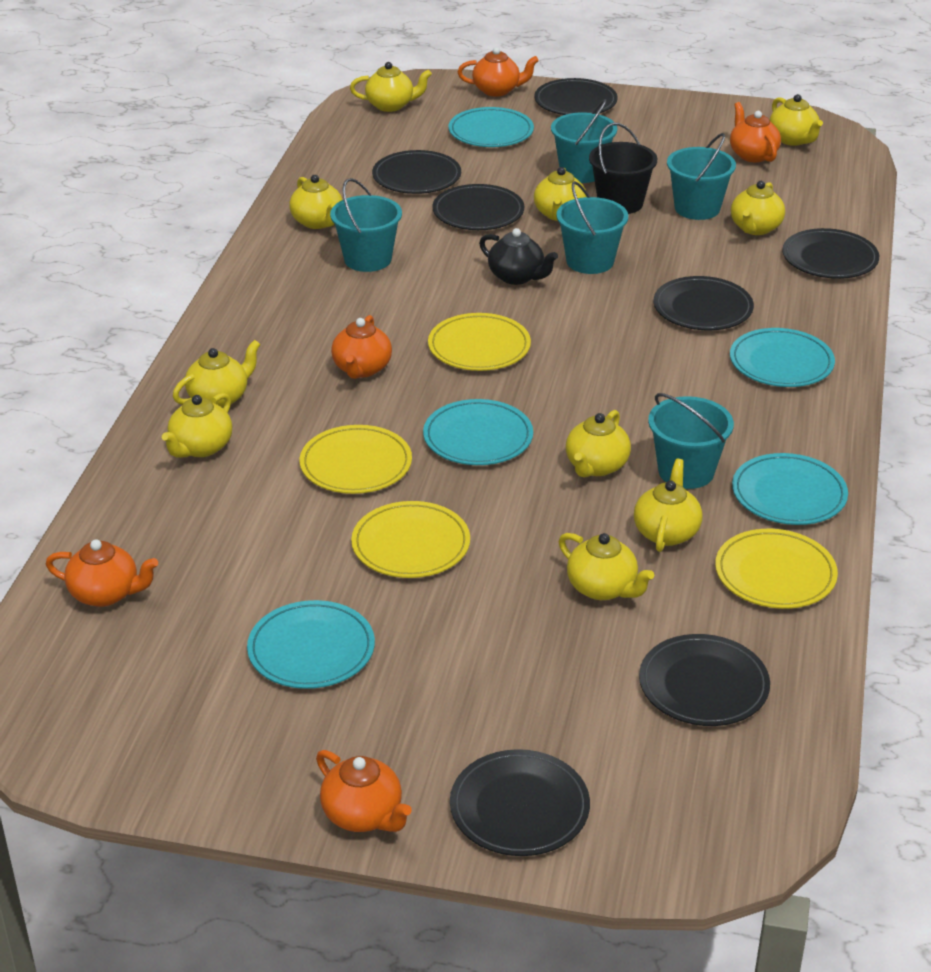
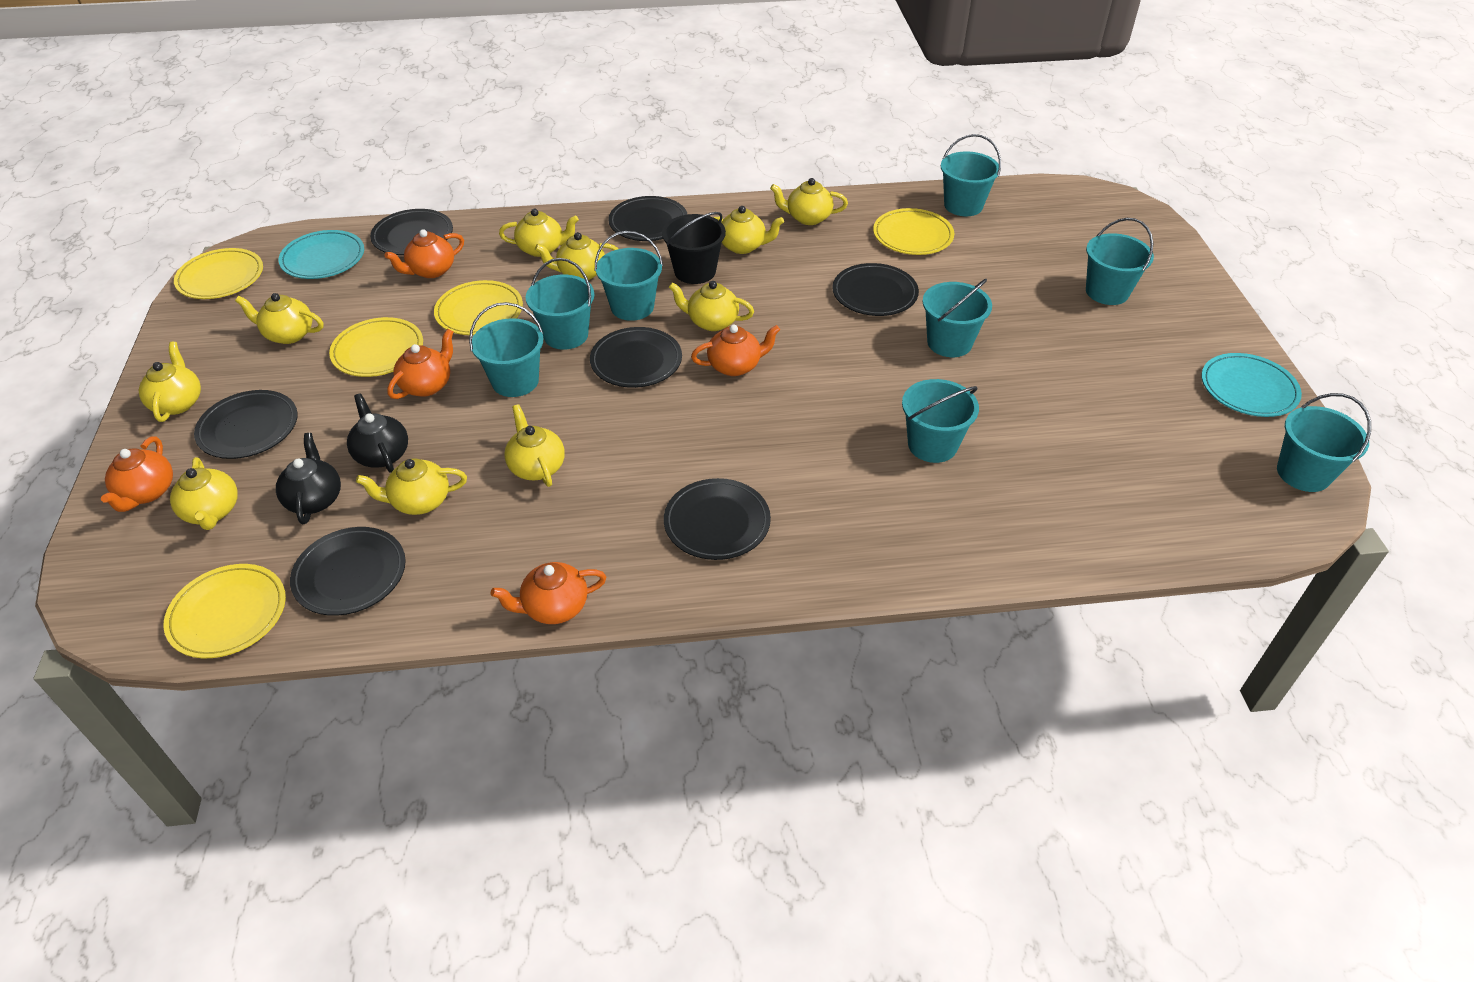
black teapot: 1 -> 2
turquoise bucket: 5 -> 8
turquoise plate: 5 -> 2
yellow plate: 4 -> 5

